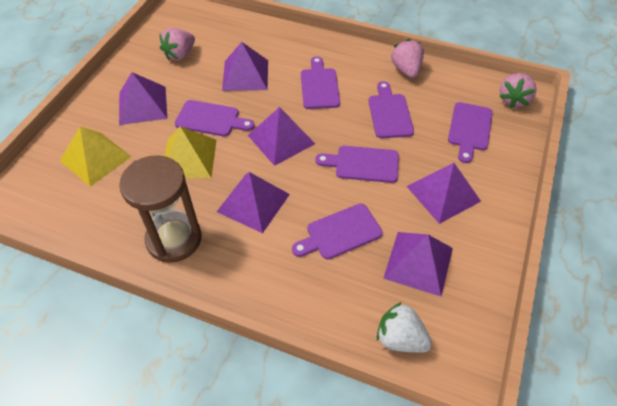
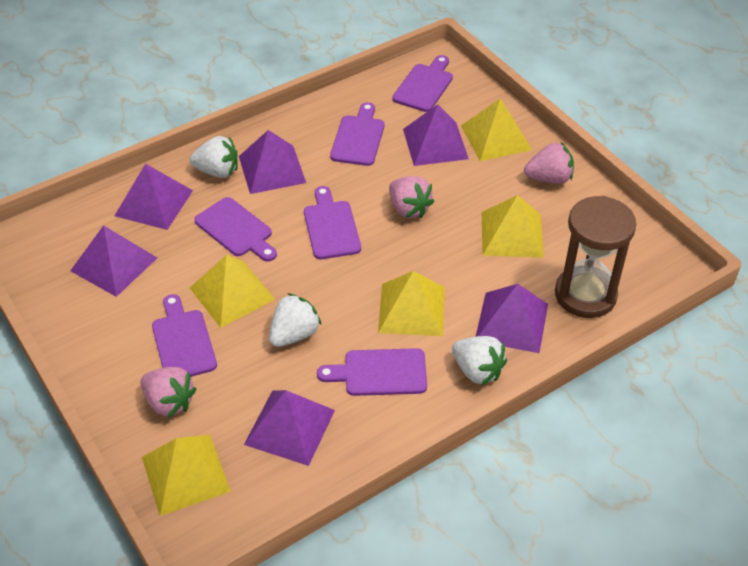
white strawberry: 1 -> 3
yellow pyramid: 2 -> 5

